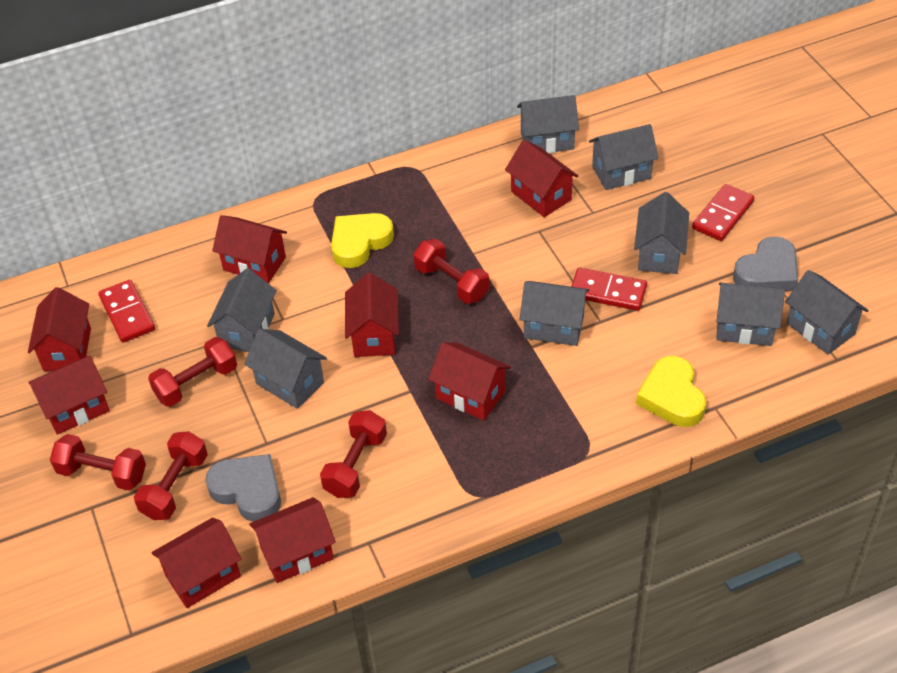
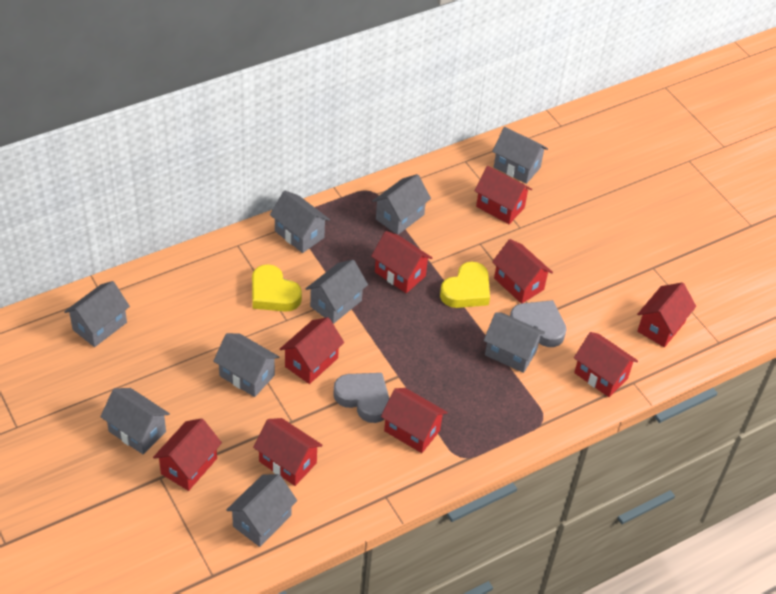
grey house: 8 -> 9
red domino: 3 -> 0
red dumbbell: 5 -> 0
red house: 8 -> 9

